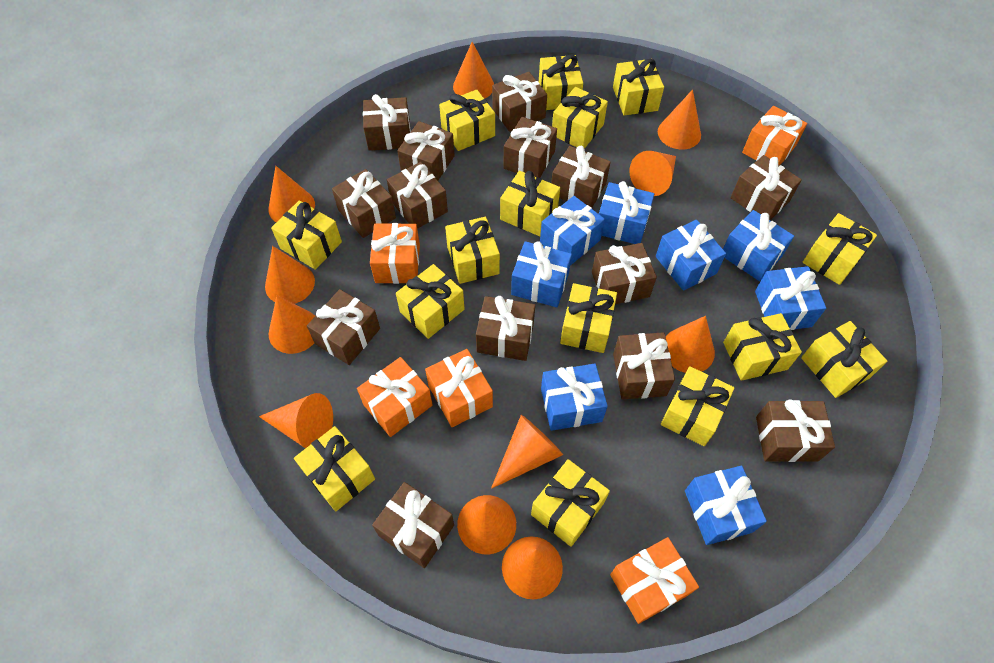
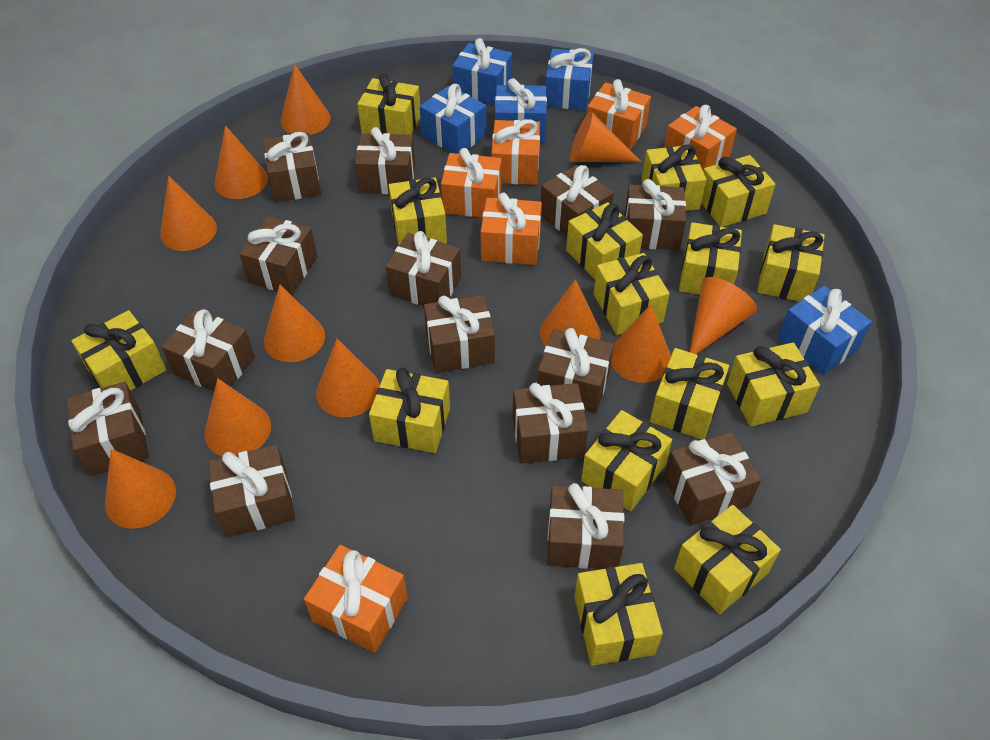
blue gift: 8 -> 5
orange gift: 5 -> 6

